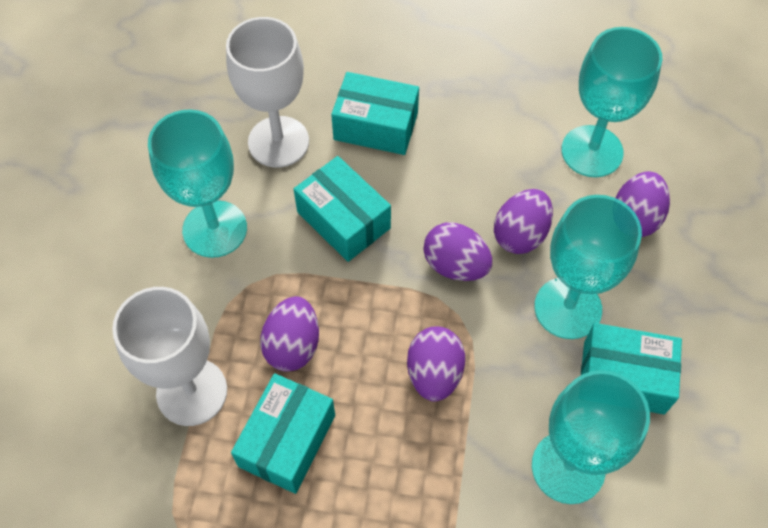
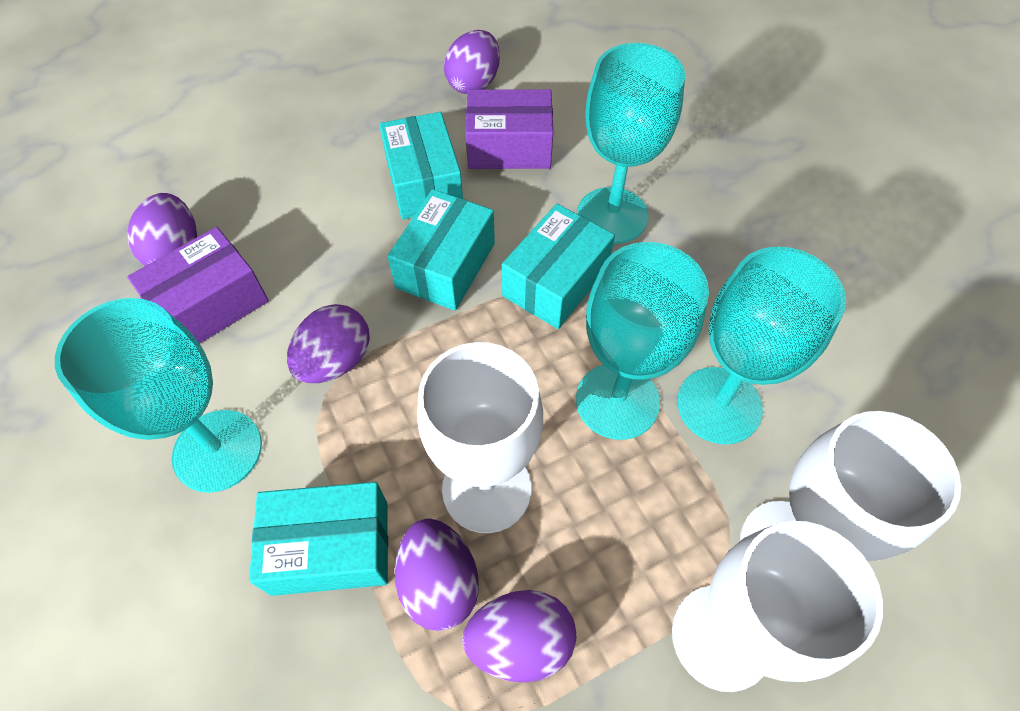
purple box: 0 -> 2
white goblet: 2 -> 3

